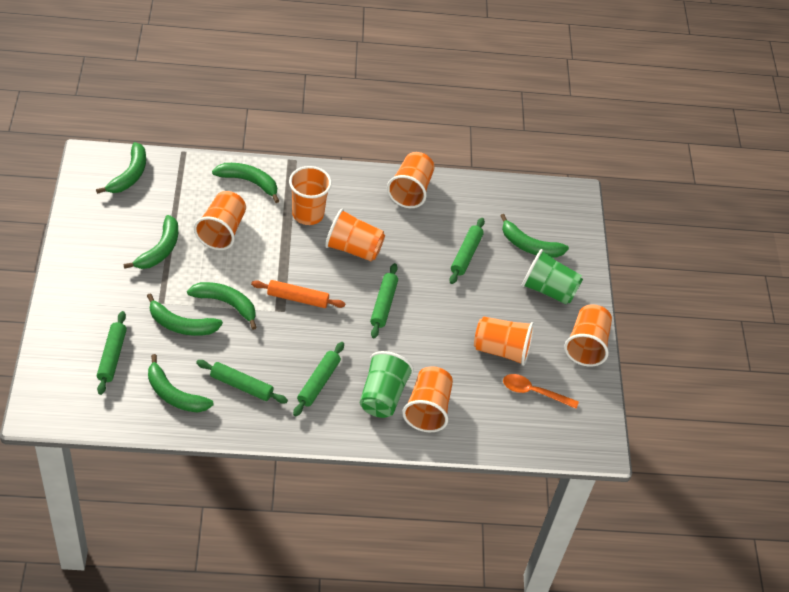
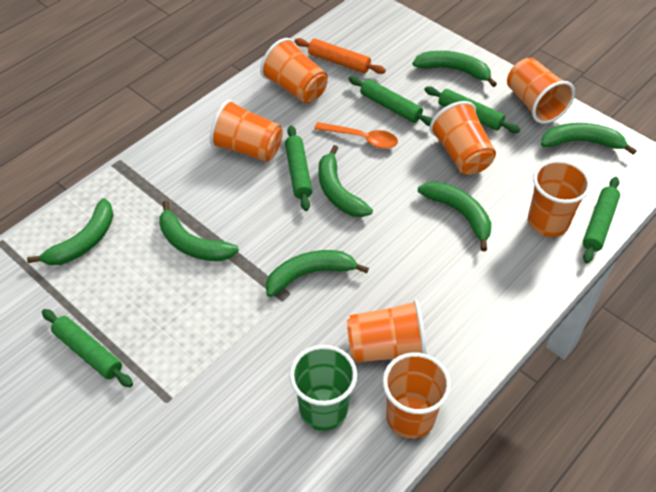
green cup: 2 -> 1

